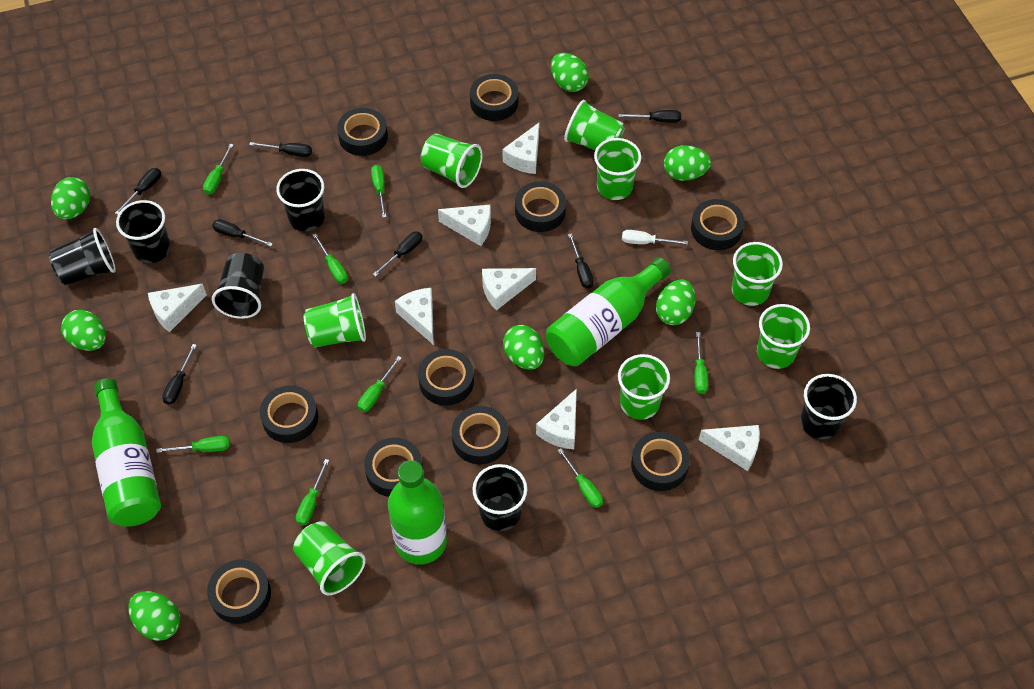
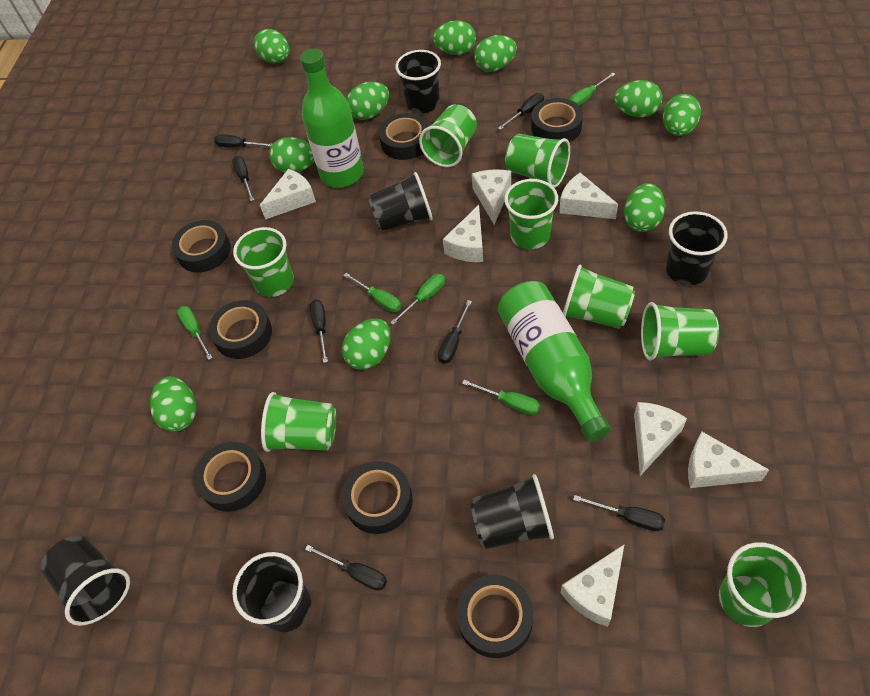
black tape: 10 -> 7
green bottle: 3 -> 2
green egg: 7 -> 10
green screwdriver: 8 -> 5
white screwdriver: 1 -> 0

